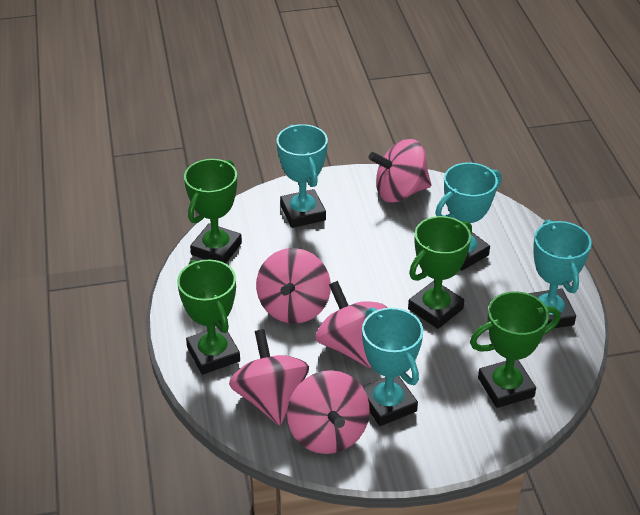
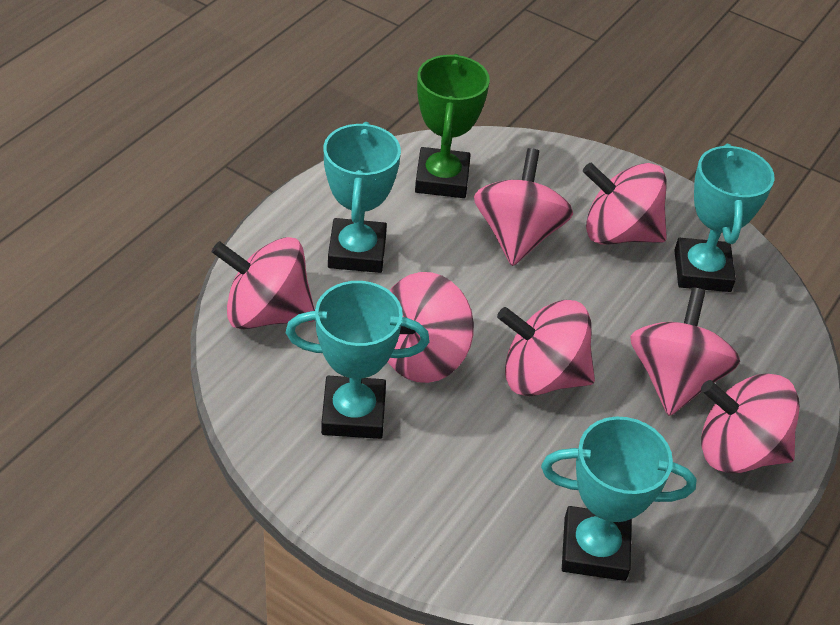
green trophy: 4 -> 1
pink spinning top: 5 -> 7

